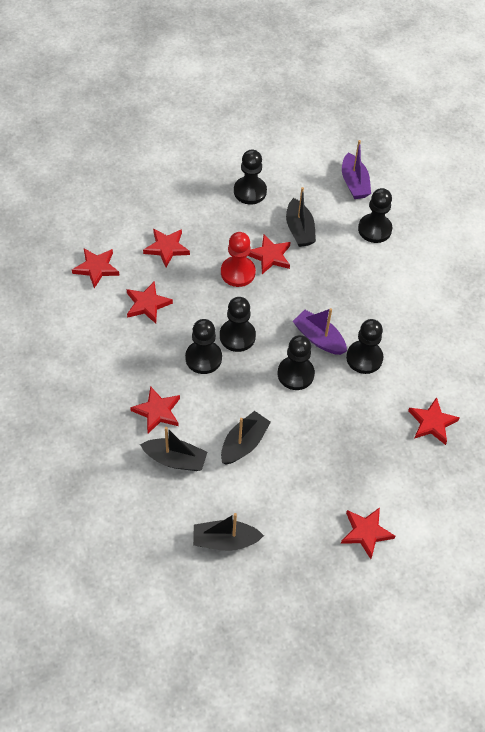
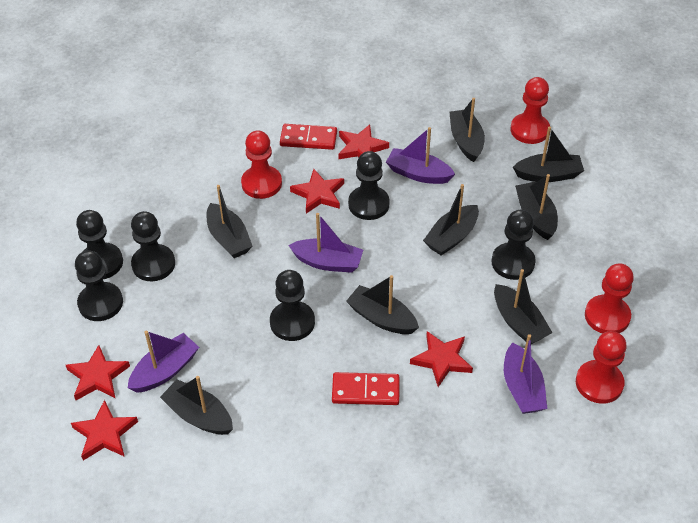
black boat: 4 -> 8
purple boat: 2 -> 4
red domino: 0 -> 2
red pawn: 1 -> 4
red star: 7 -> 5

